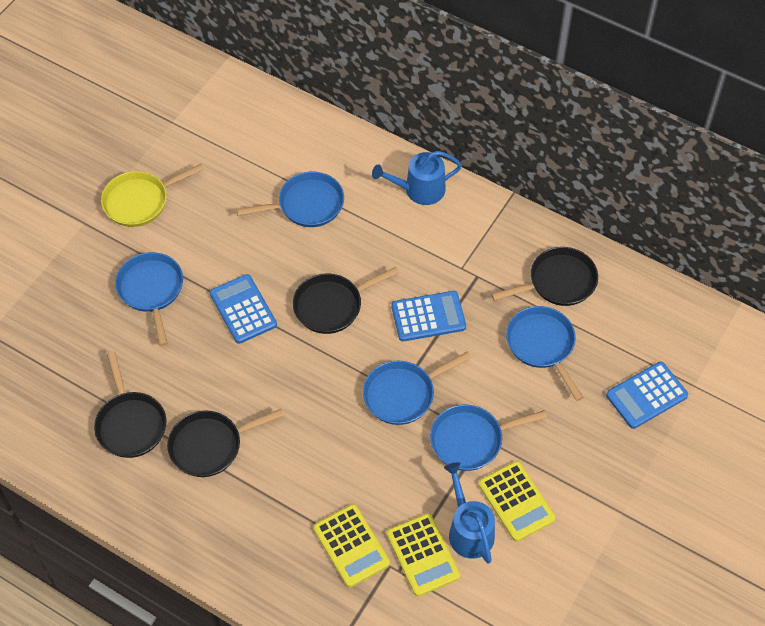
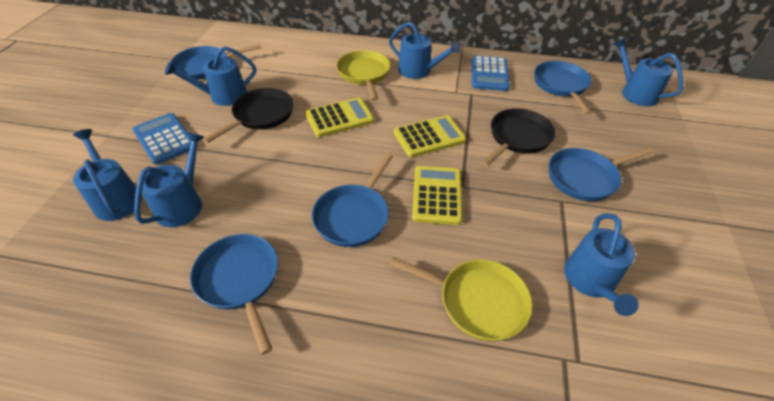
black pan: 4 -> 2
blue calculator: 3 -> 2
blue watering can: 2 -> 6
yellow pan: 1 -> 2

